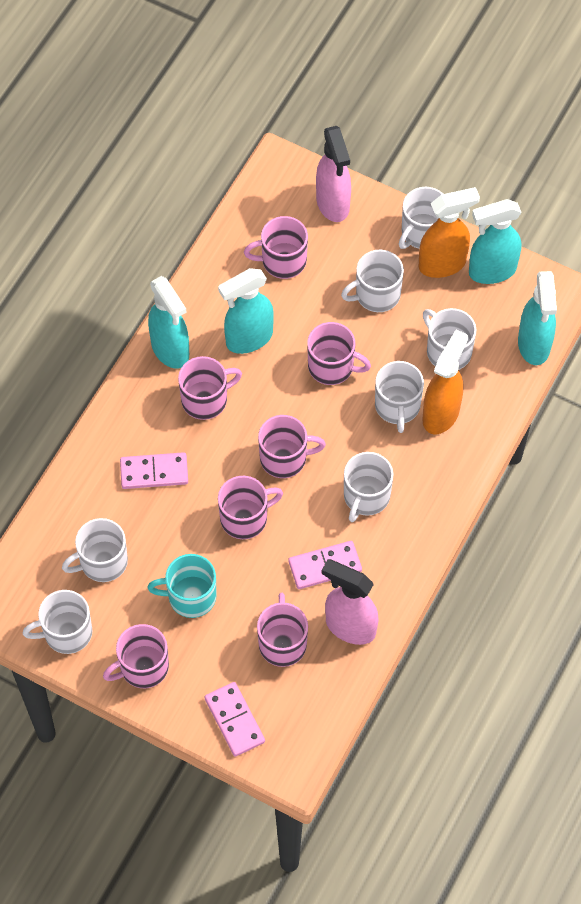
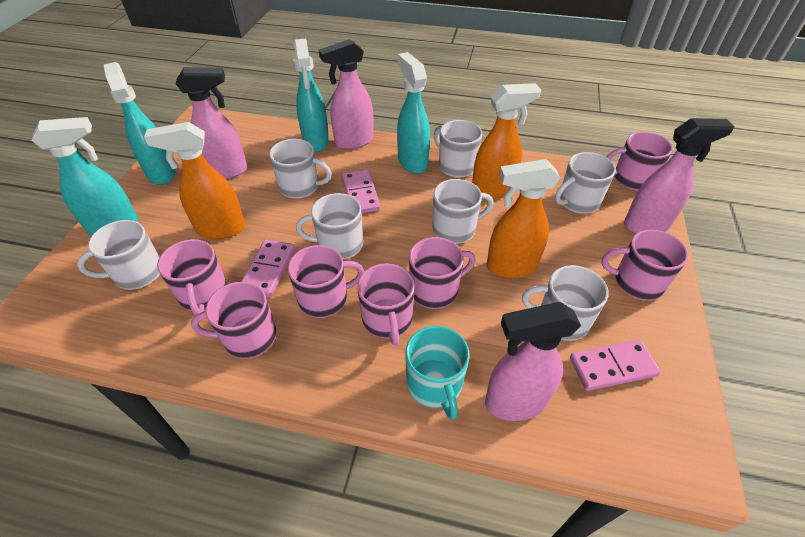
orange spray bottle: 2 -> 3
pink spray bottle: 2 -> 4

